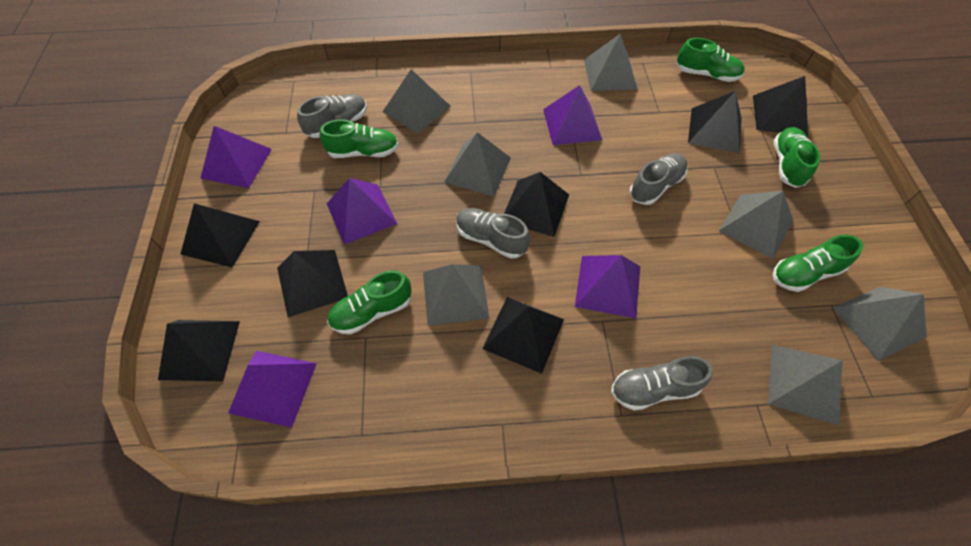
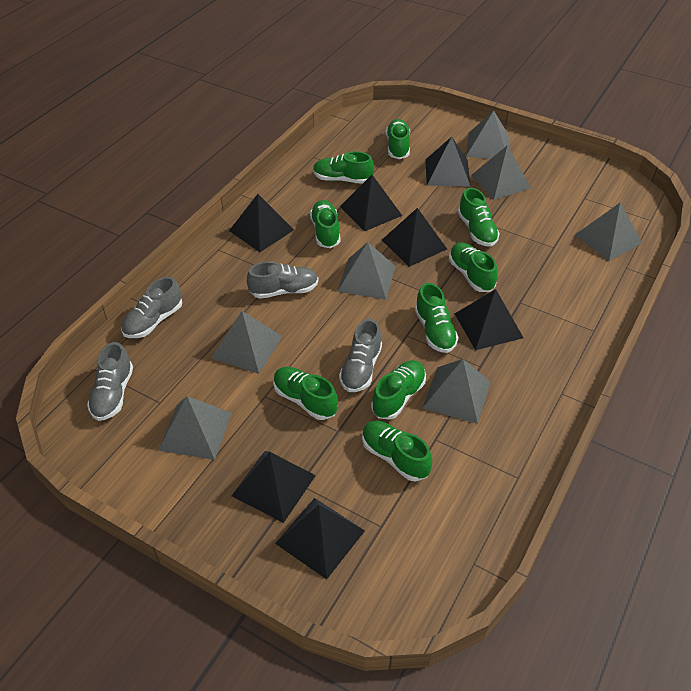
green shoe: 5 -> 9
purple pyramid: 5 -> 0

